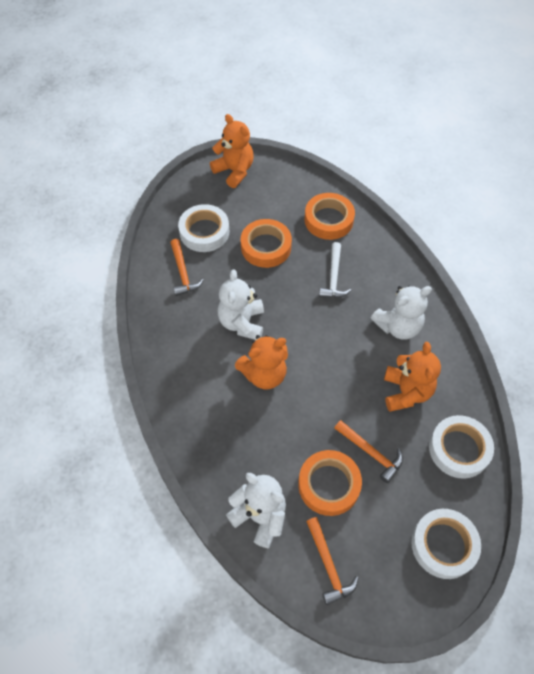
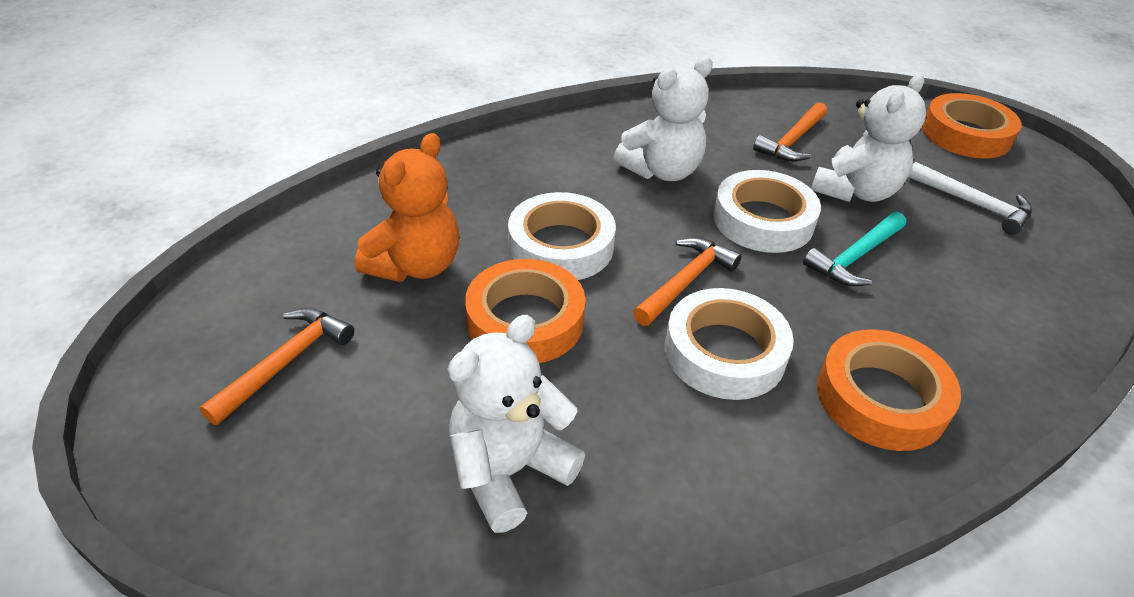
orange teddy bear: 3 -> 1
turquoise hammer: 0 -> 1

